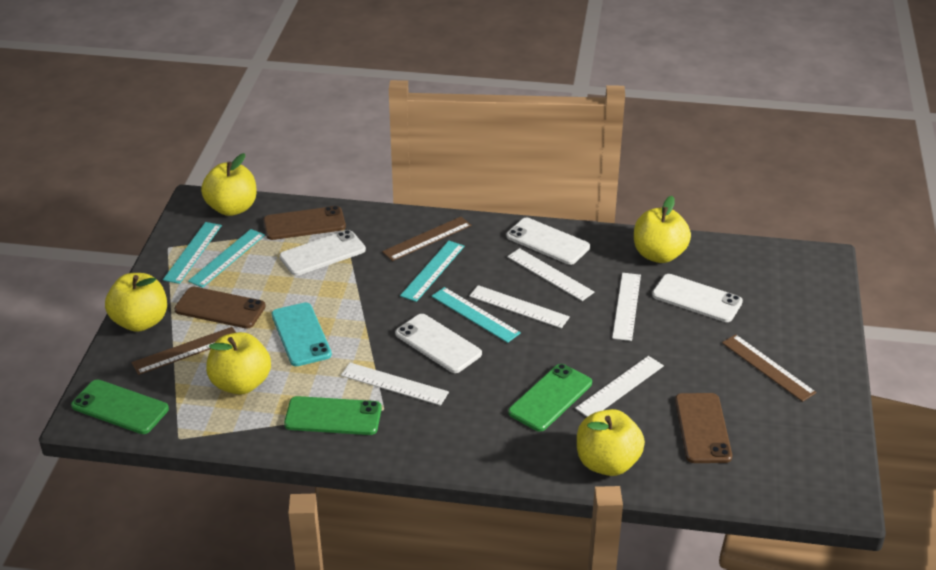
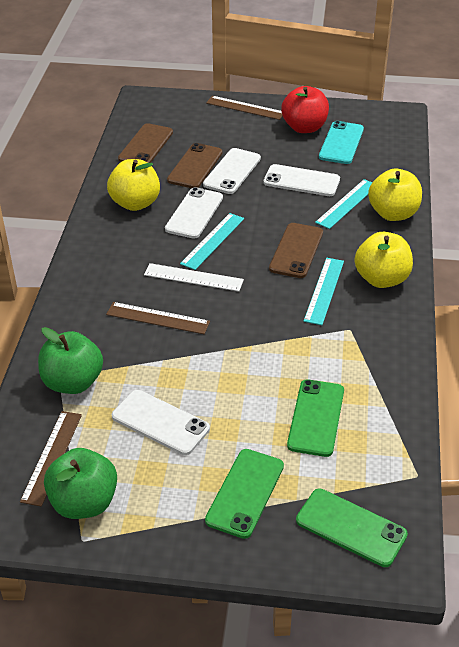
green apple: 0 -> 2
red apple: 0 -> 1
turquoise ruler: 4 -> 3
white ruler: 5 -> 1
yellow apple: 5 -> 3

